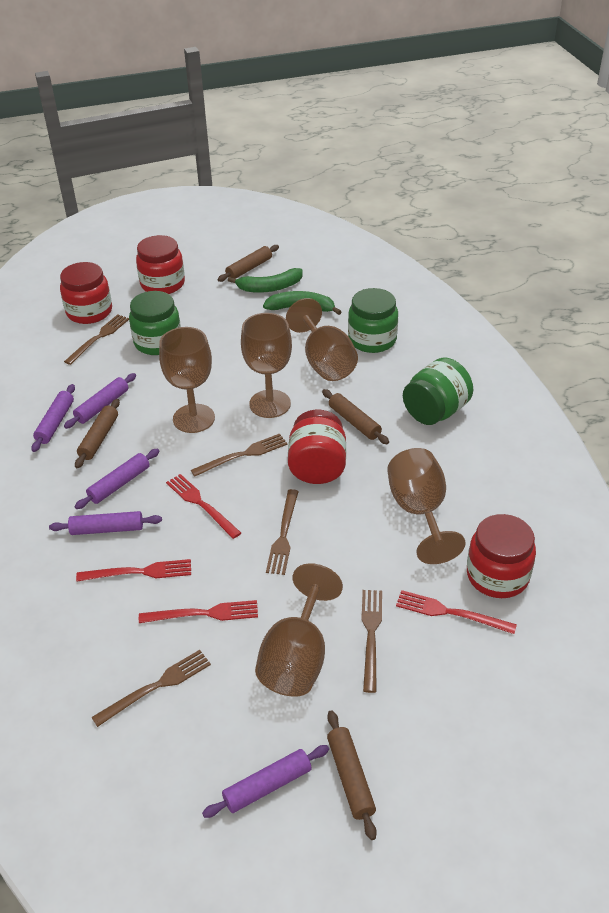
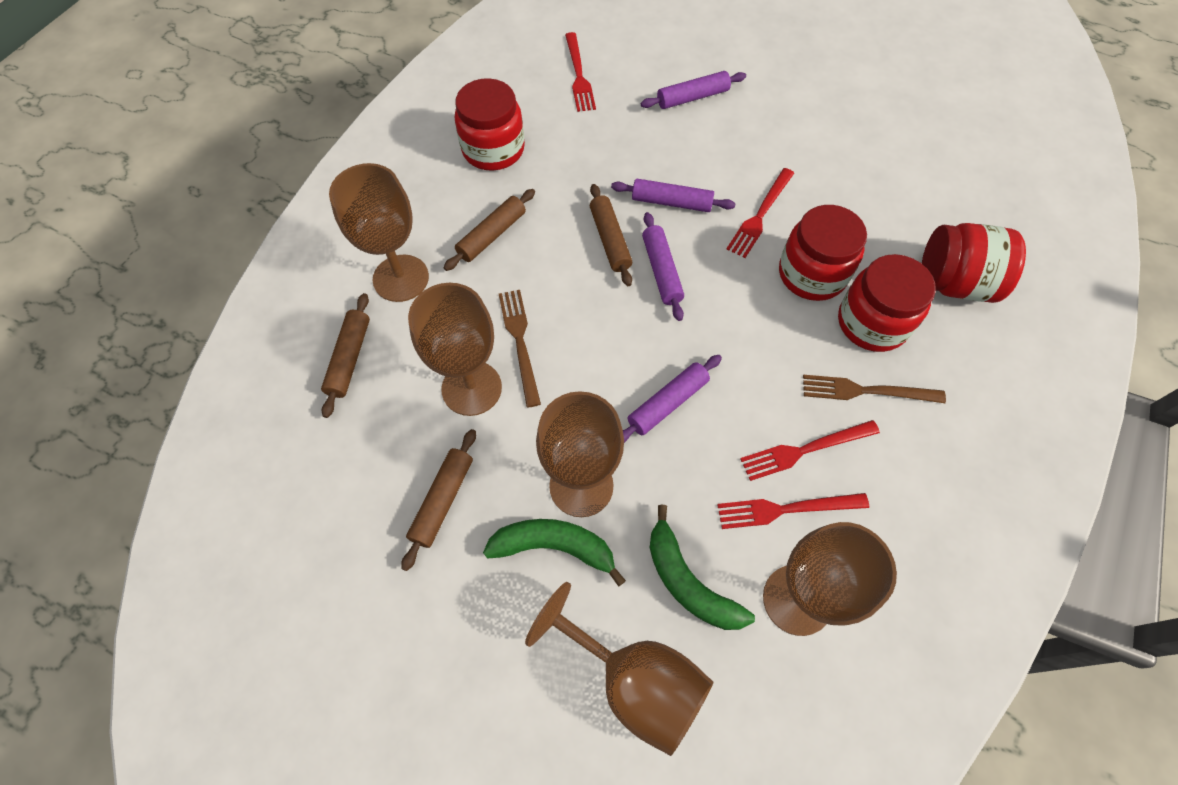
brown fork: 5 -> 2
green jar: 3 -> 0
purple rolling pin: 5 -> 4

